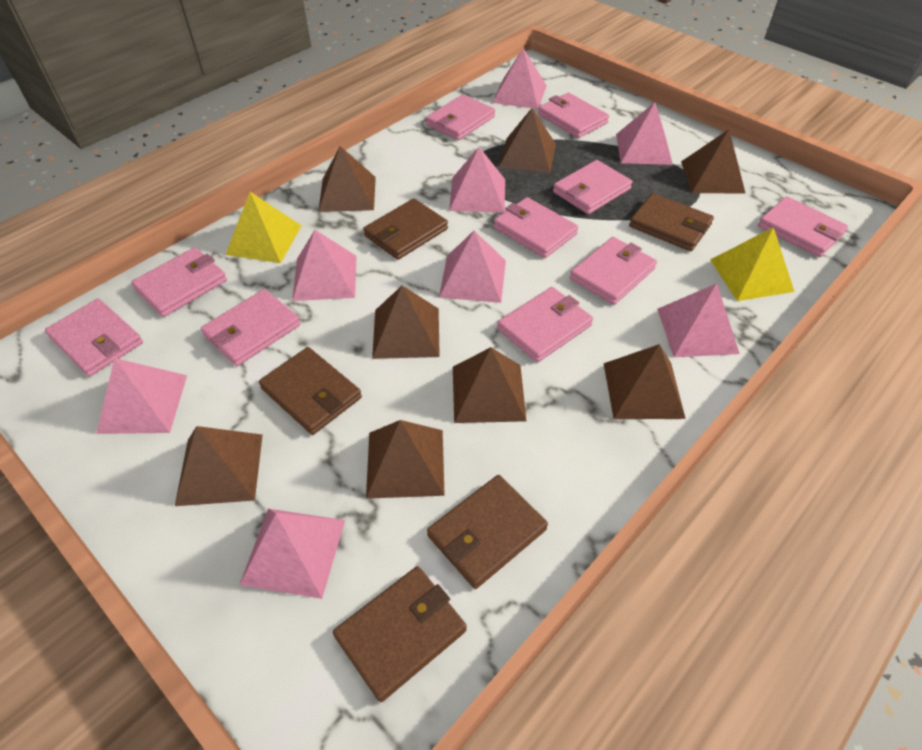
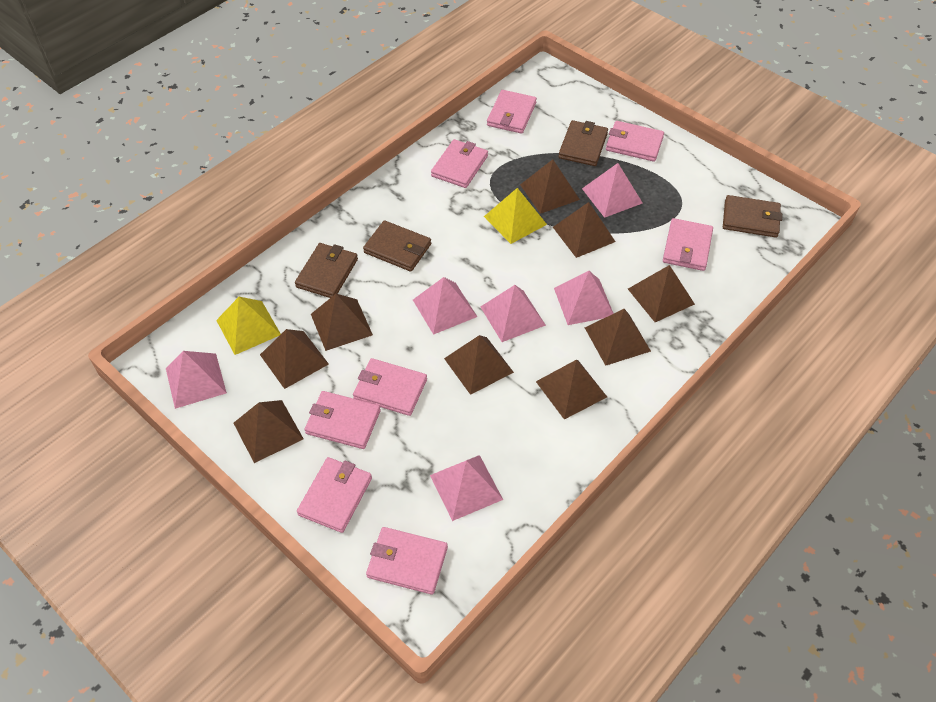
brown pyramid: 8 -> 9
brown wallet: 5 -> 4
pink pyramid: 8 -> 6
pink wallet: 10 -> 8

